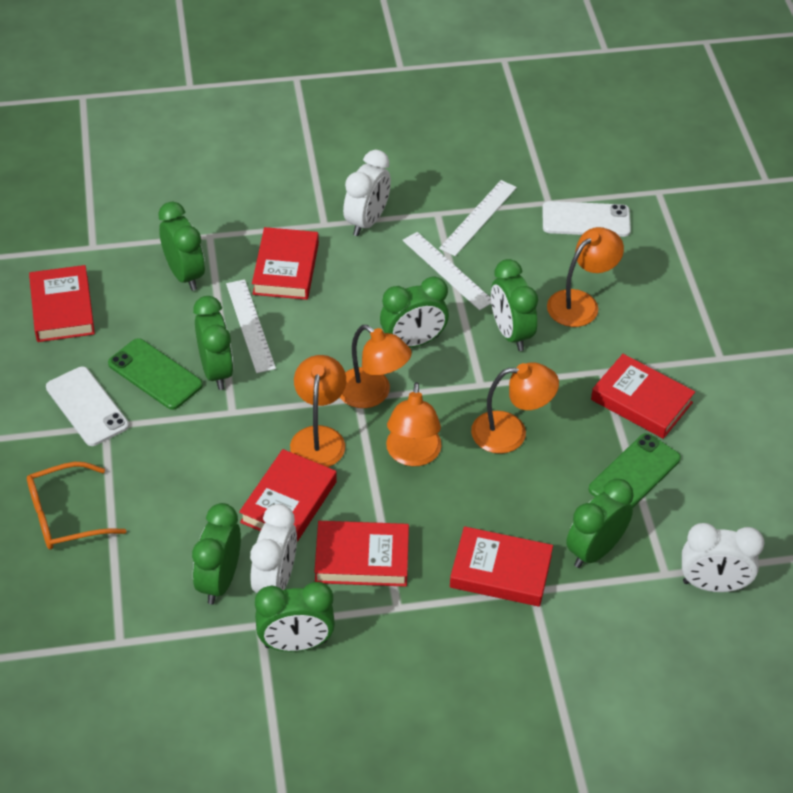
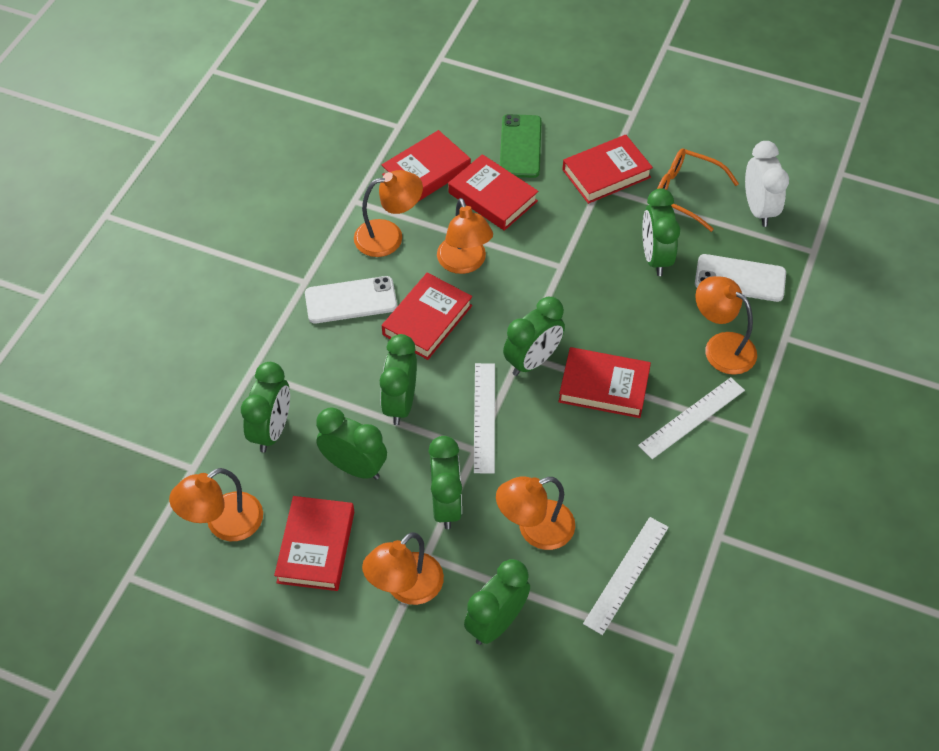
green phone: 2 -> 1
orange lamp: 5 -> 6
white clock: 3 -> 1

